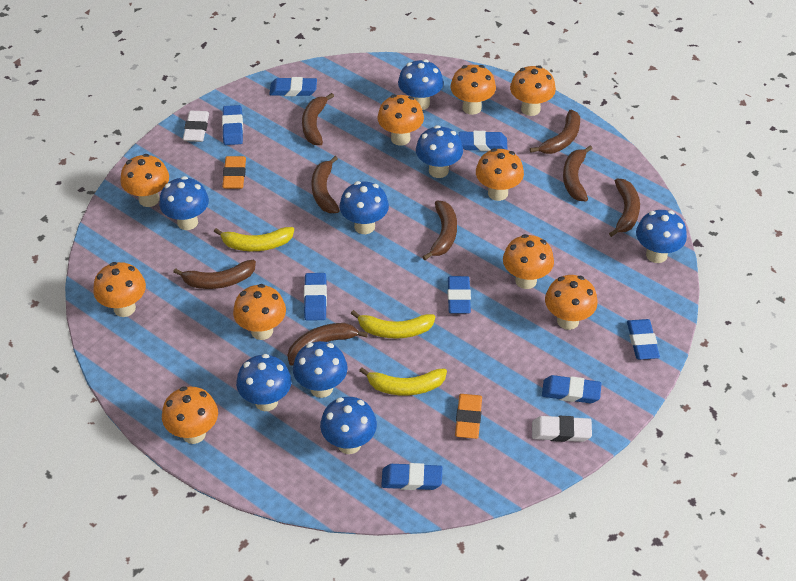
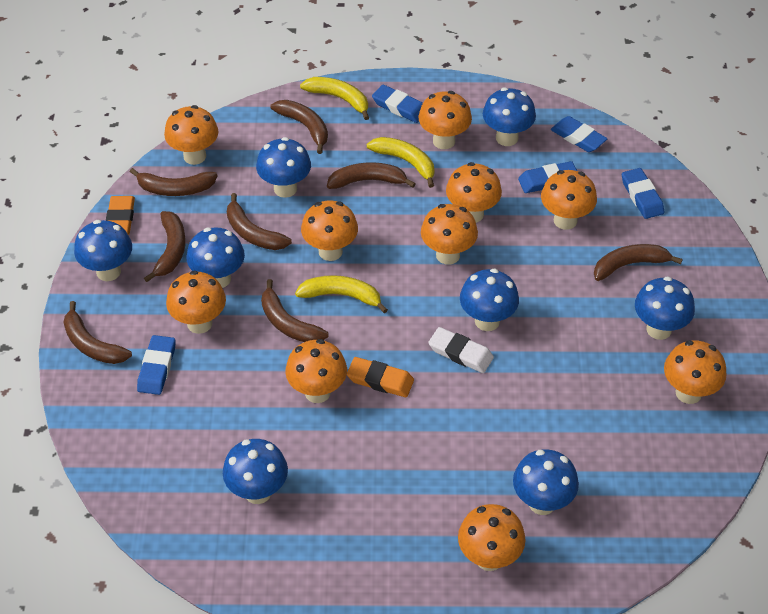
blue eraser: 8 -> 5
white eraser: 2 -> 1

